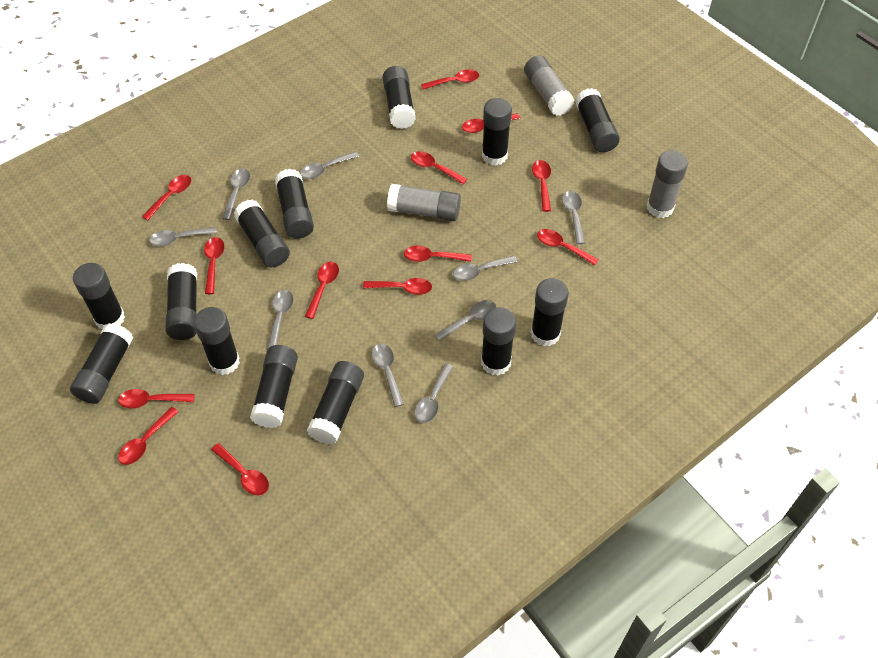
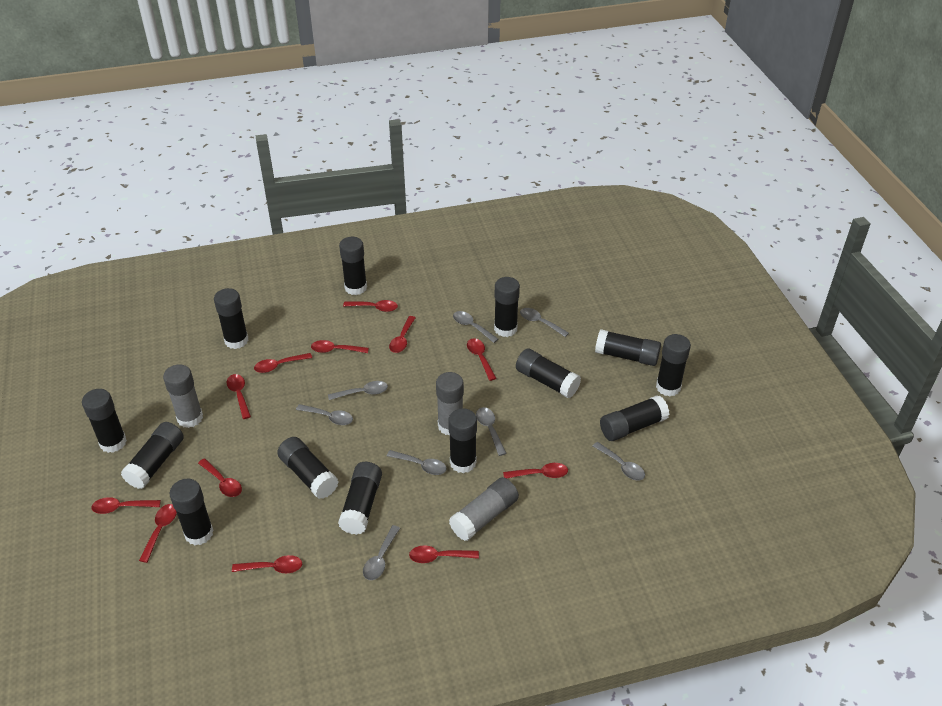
grey spoon: 9 -> 8
red spoon: 13 -> 12

